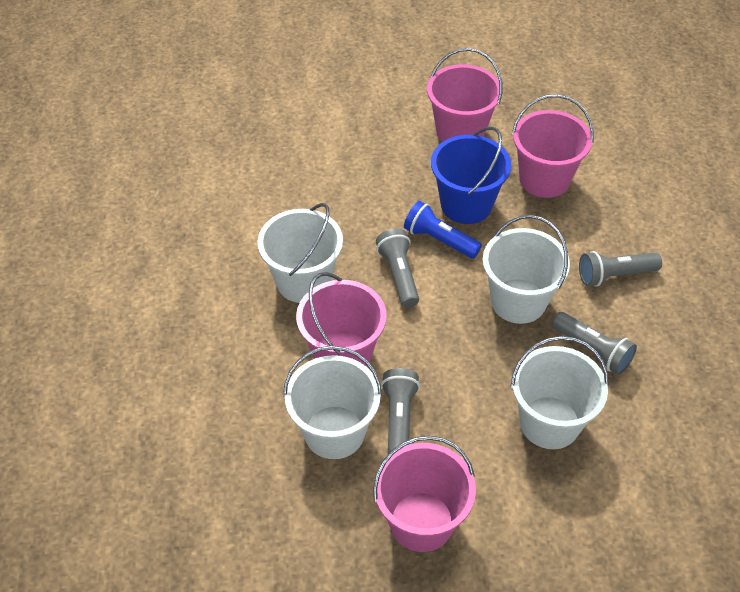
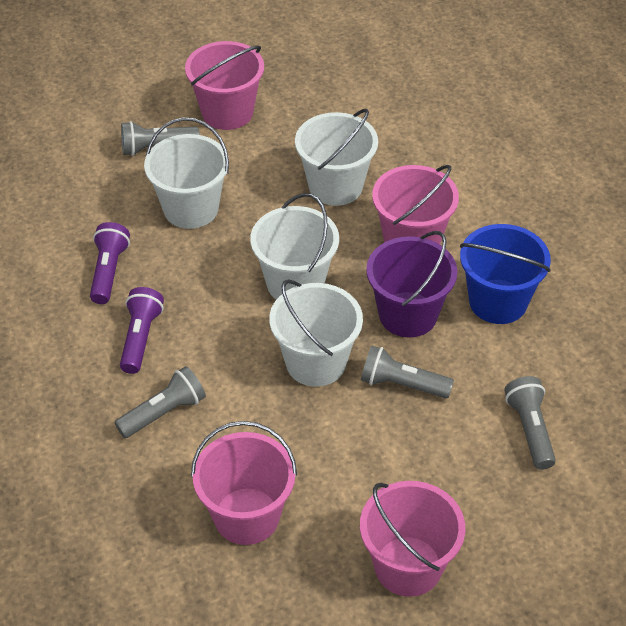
blue flashlight: 1 -> 0
purple bucket: 0 -> 1
purple flashlight: 0 -> 2

